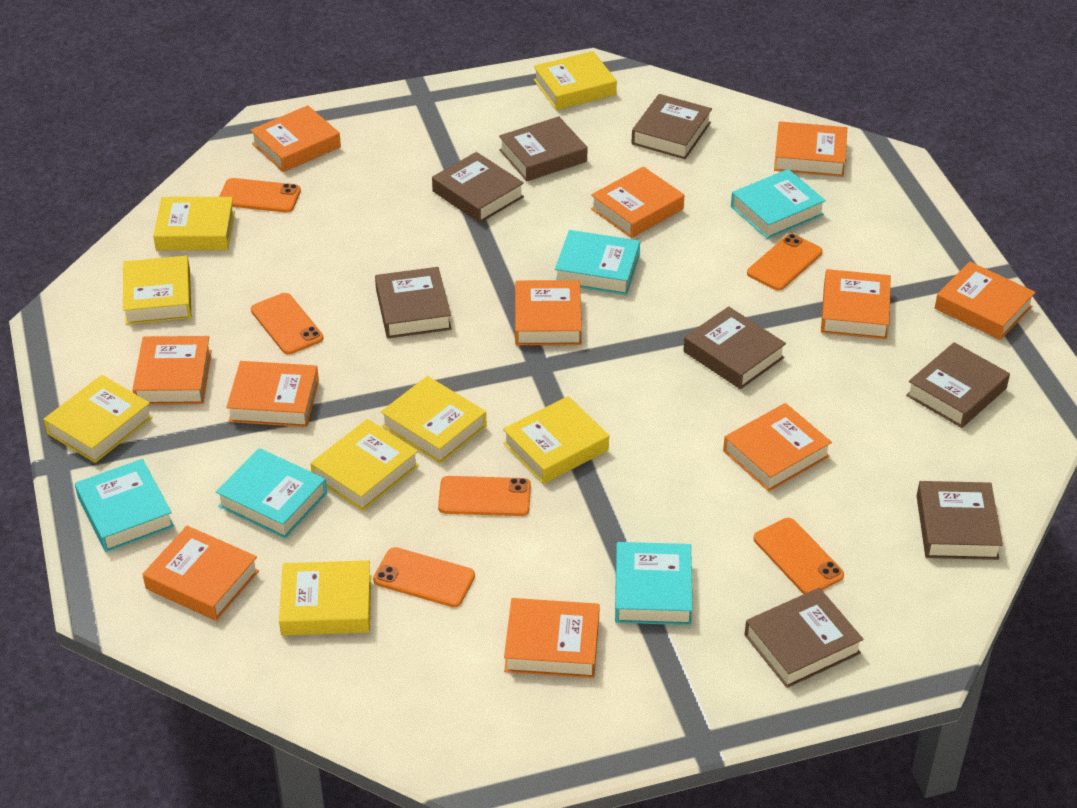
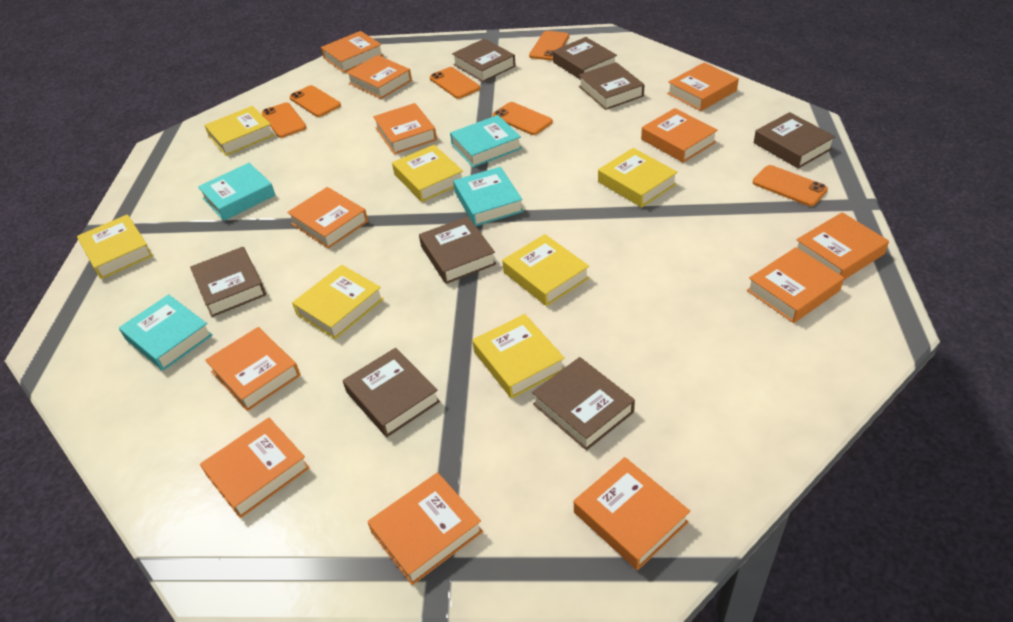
orange book: 11 -> 12
turquoise book: 5 -> 4
yellow book: 8 -> 7

